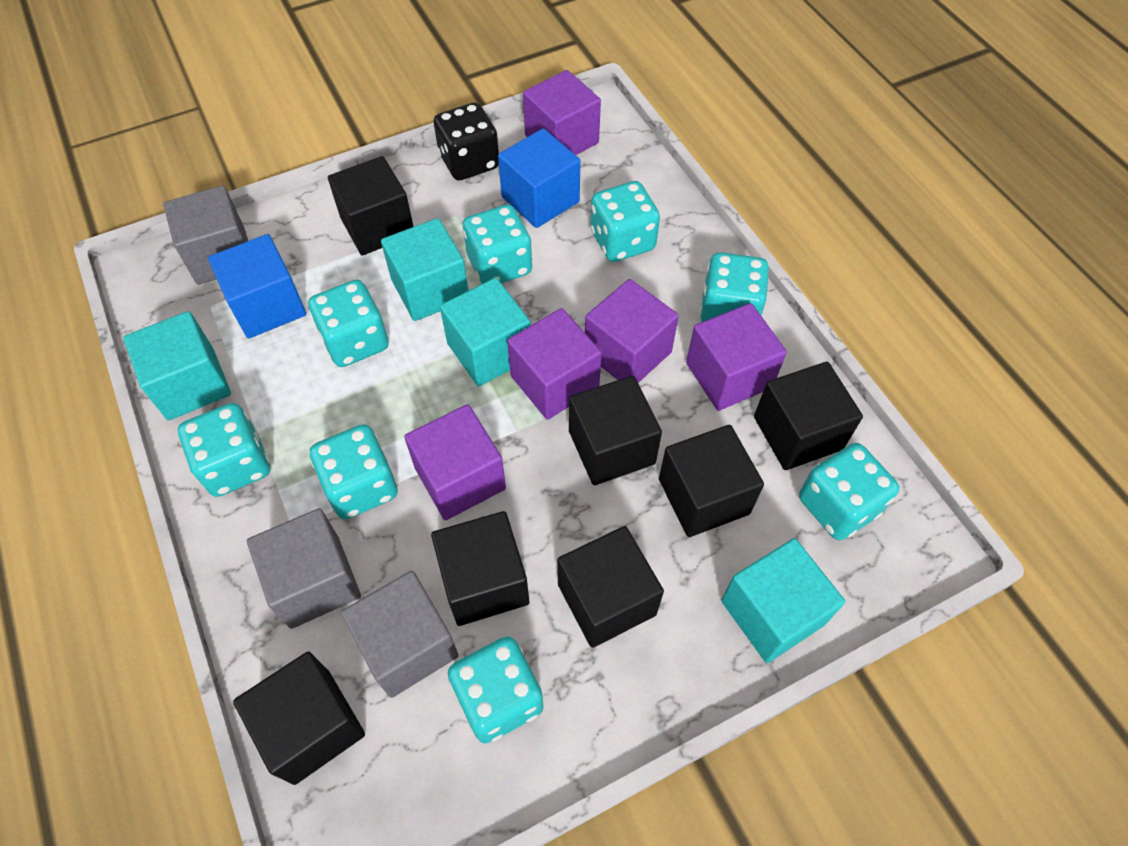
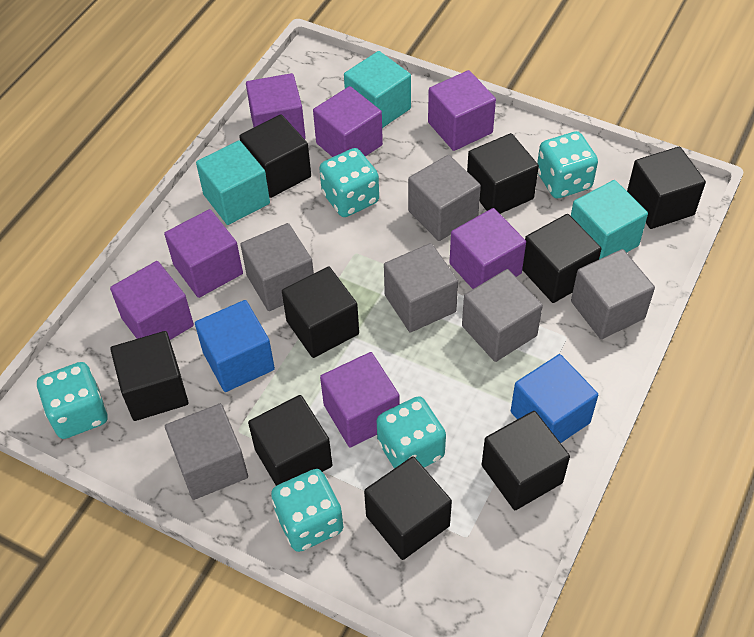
black cube: 7 -> 9
black dice: 1 -> 0
grey cube: 3 -> 6
purple cube: 5 -> 7
turquoise cube: 4 -> 3
turquoise dice: 8 -> 5

